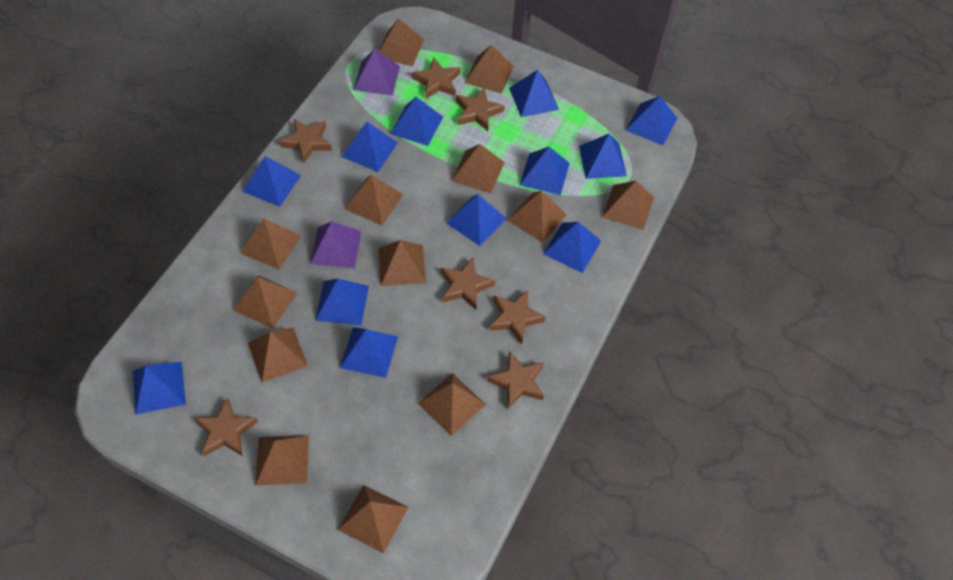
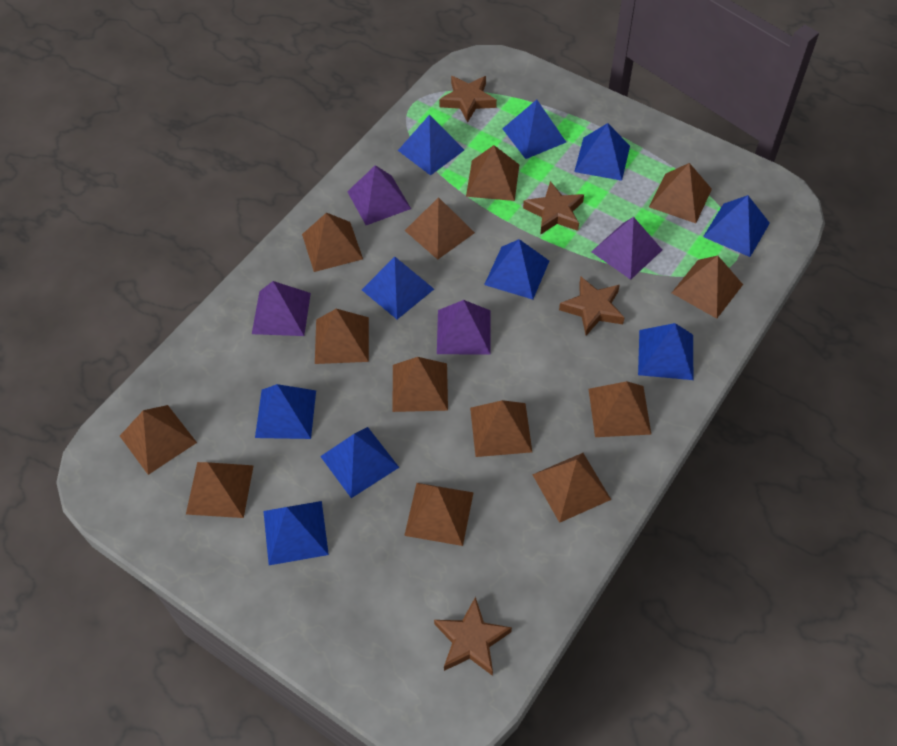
blue pyramid: 12 -> 10
brown star: 7 -> 4
purple pyramid: 2 -> 4

